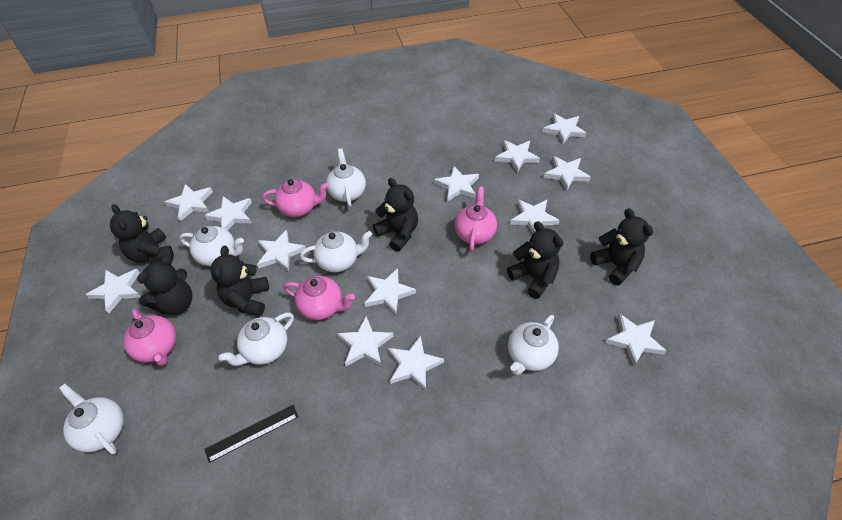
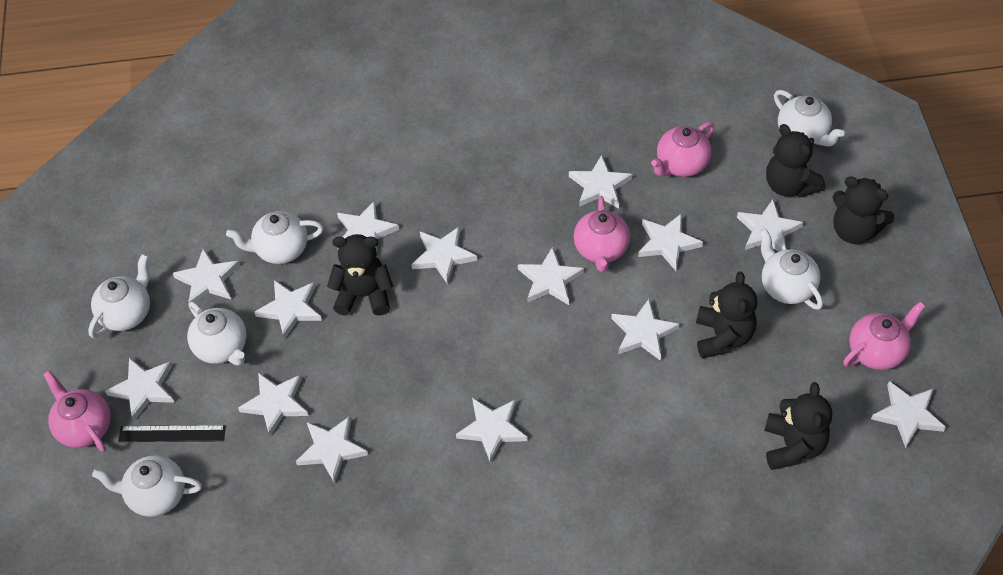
black teddy bear: 6 -> 5
white star: 13 -> 14

